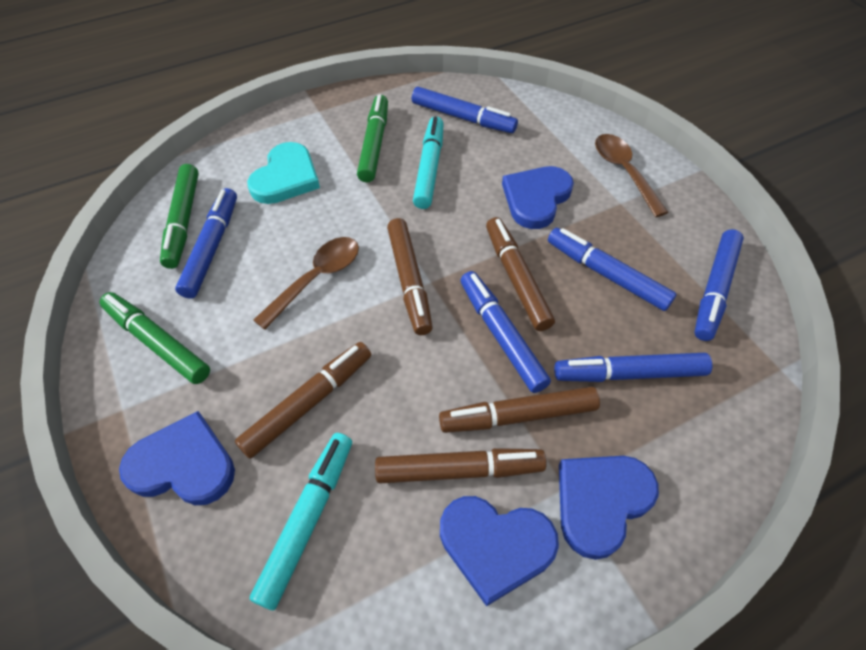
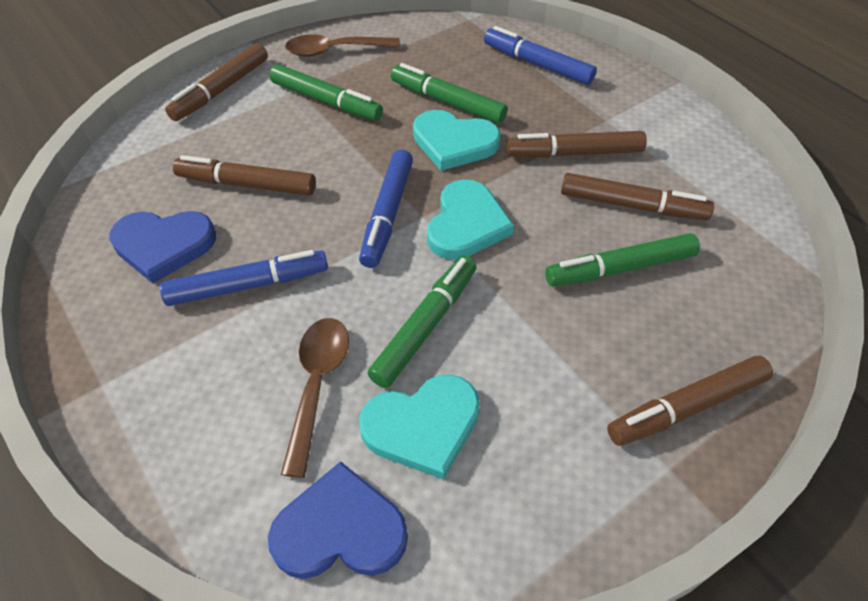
blue heart: 4 -> 2
blue marker: 6 -> 3
green marker: 3 -> 4
turquoise heart: 1 -> 3
turquoise marker: 2 -> 0

